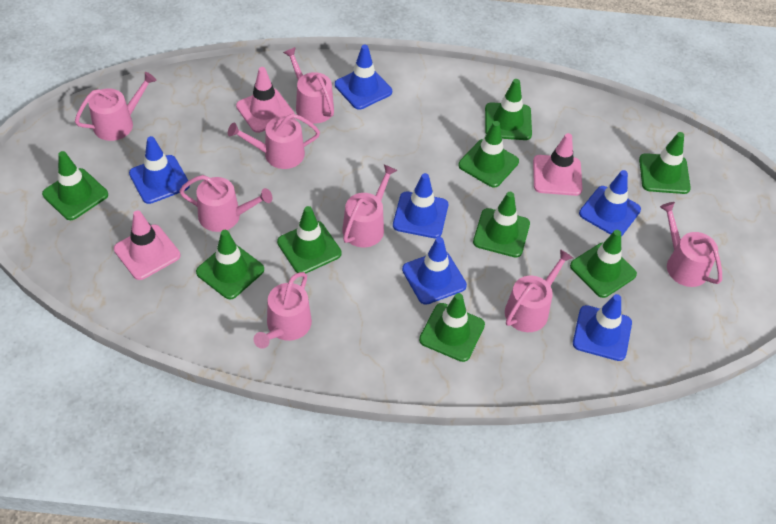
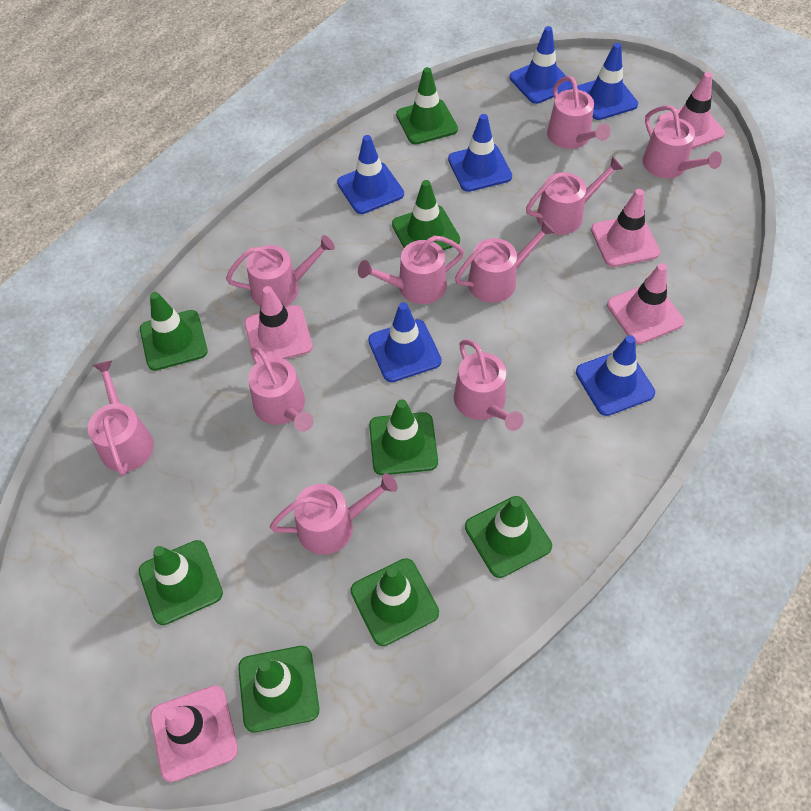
green traffic cone: 9 -> 8
pink traffic cone: 3 -> 5
pink watering can: 8 -> 10

